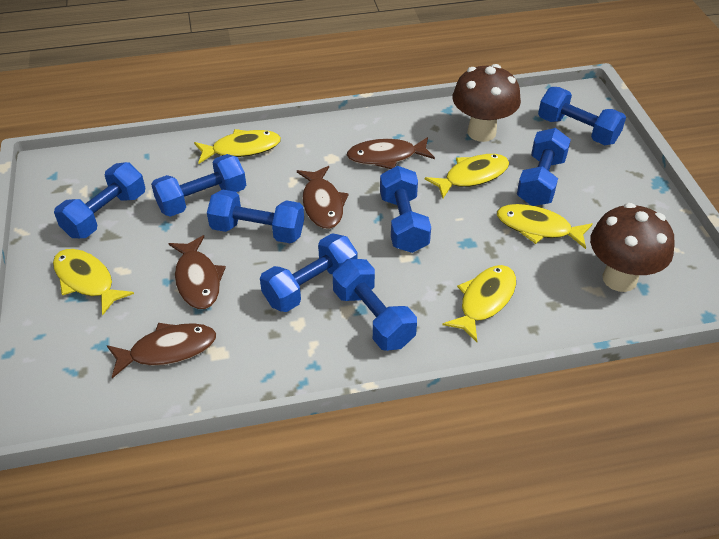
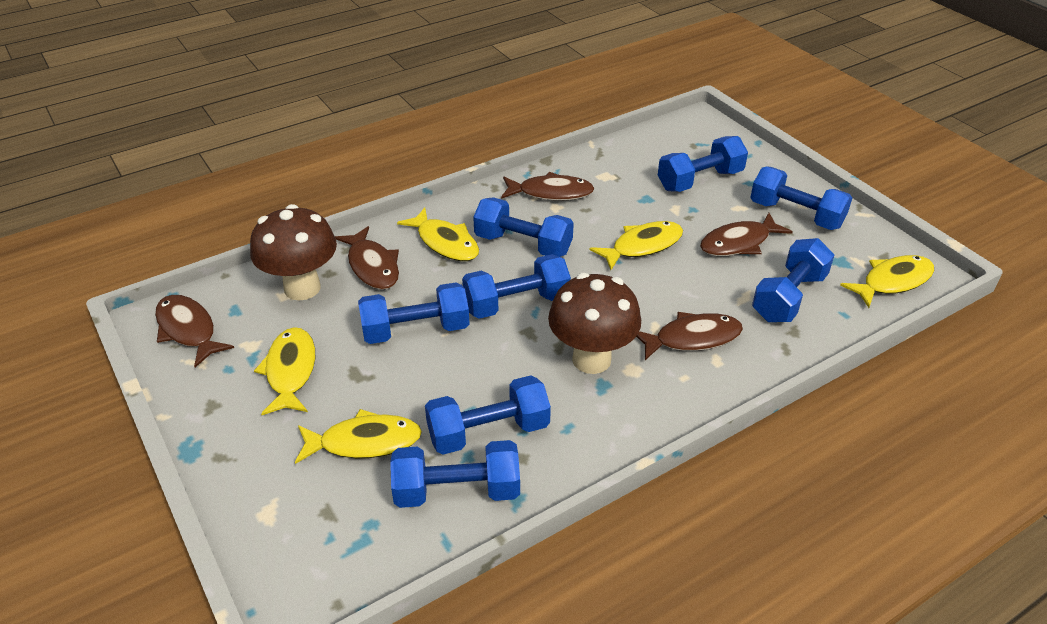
brown fish: 4 -> 5

